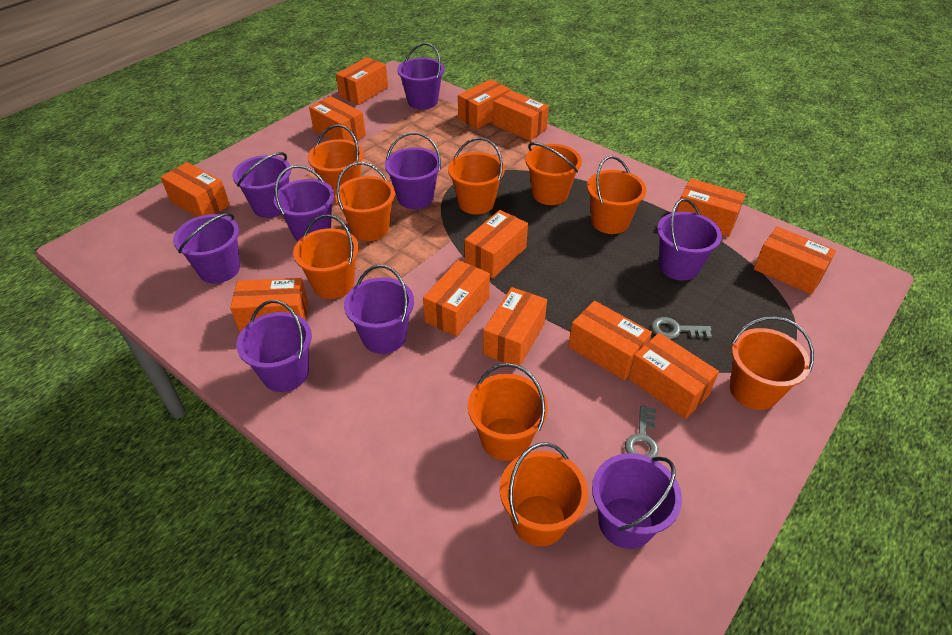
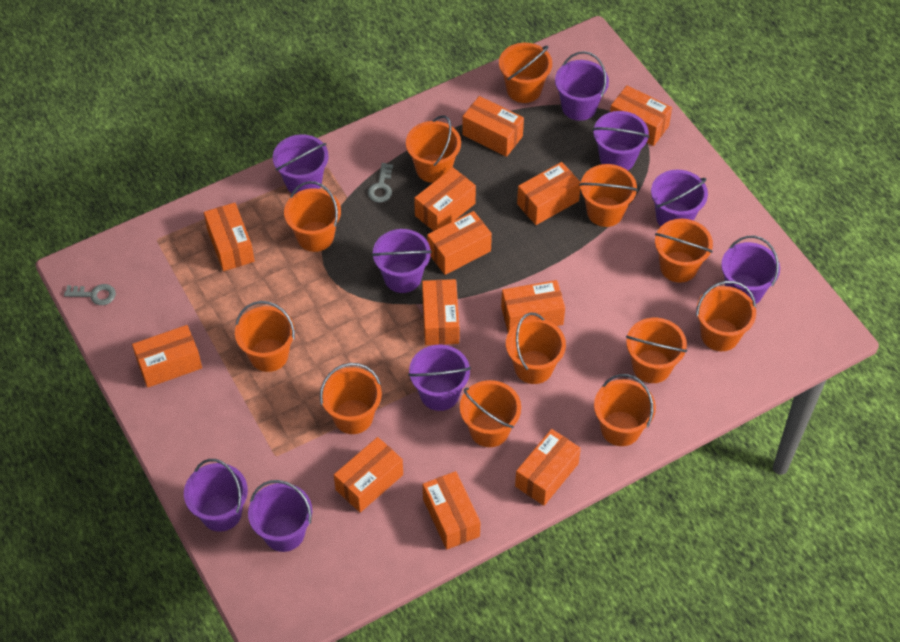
orange box: 13 -> 12
orange bucket: 9 -> 12

